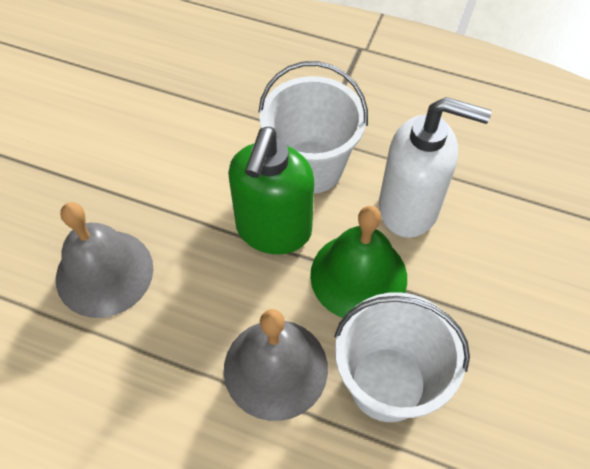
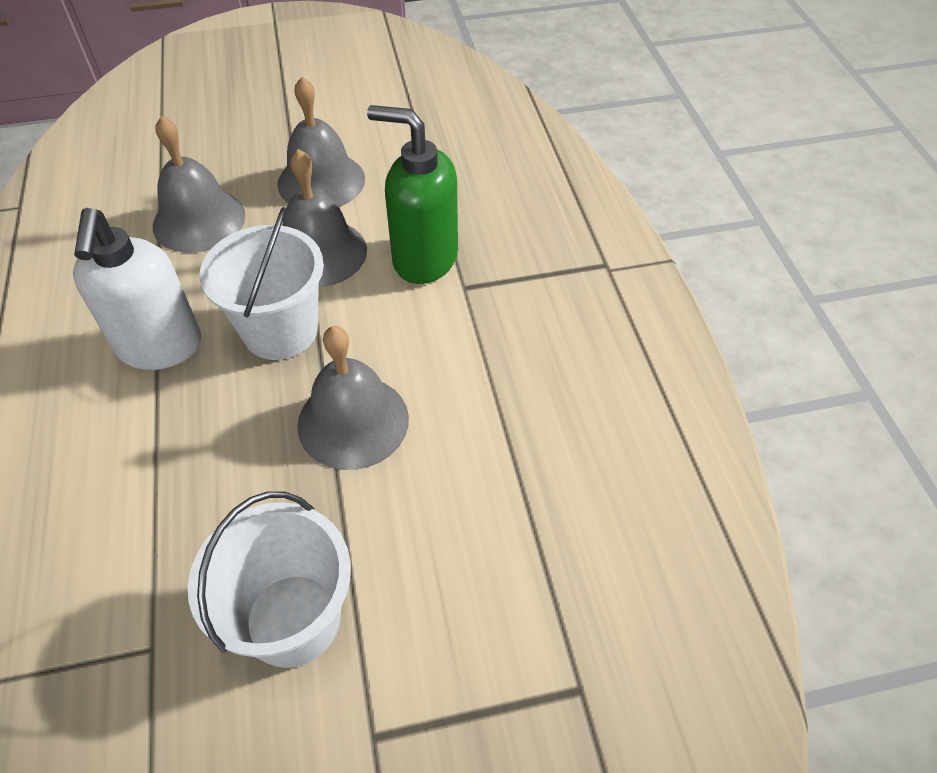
green bell: 1 -> 0
grey bell: 2 -> 4

